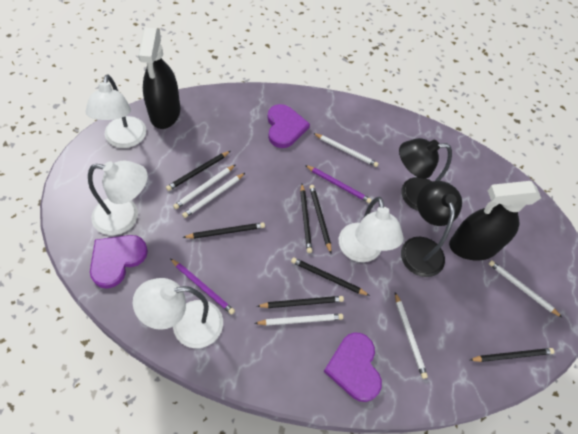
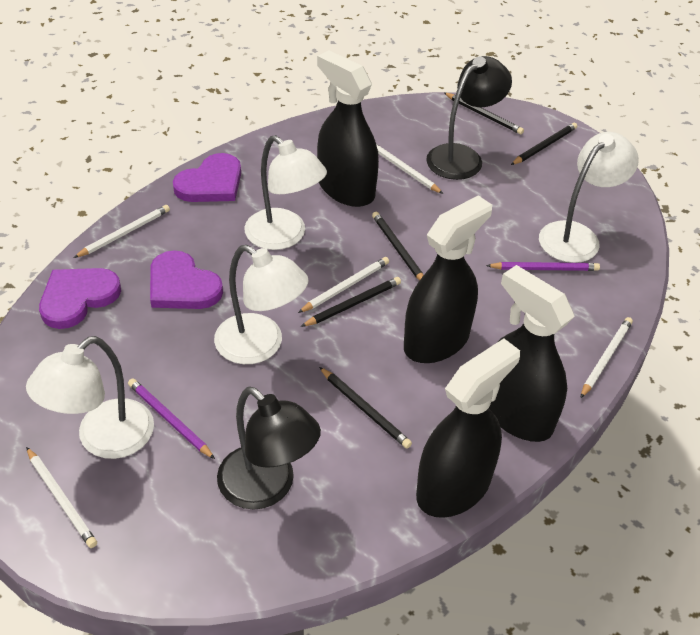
black pencil: 7 -> 5
black spray bottle: 2 -> 4
white pencil: 6 -> 5

